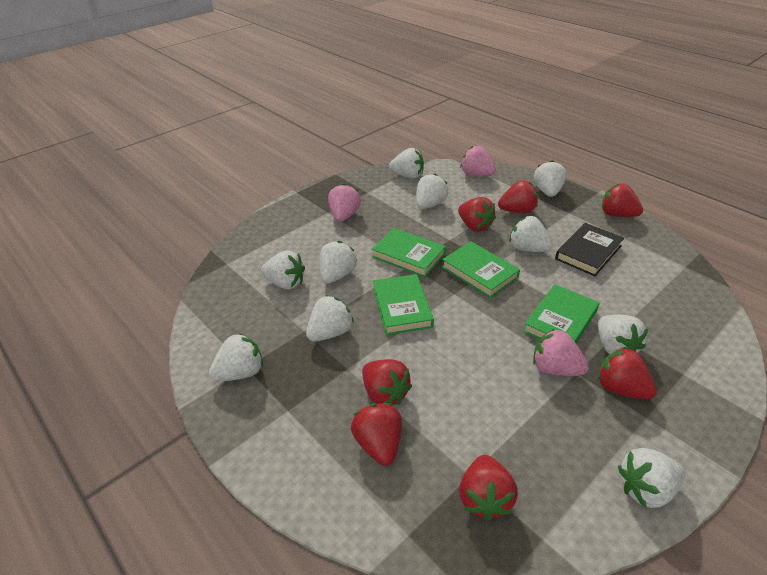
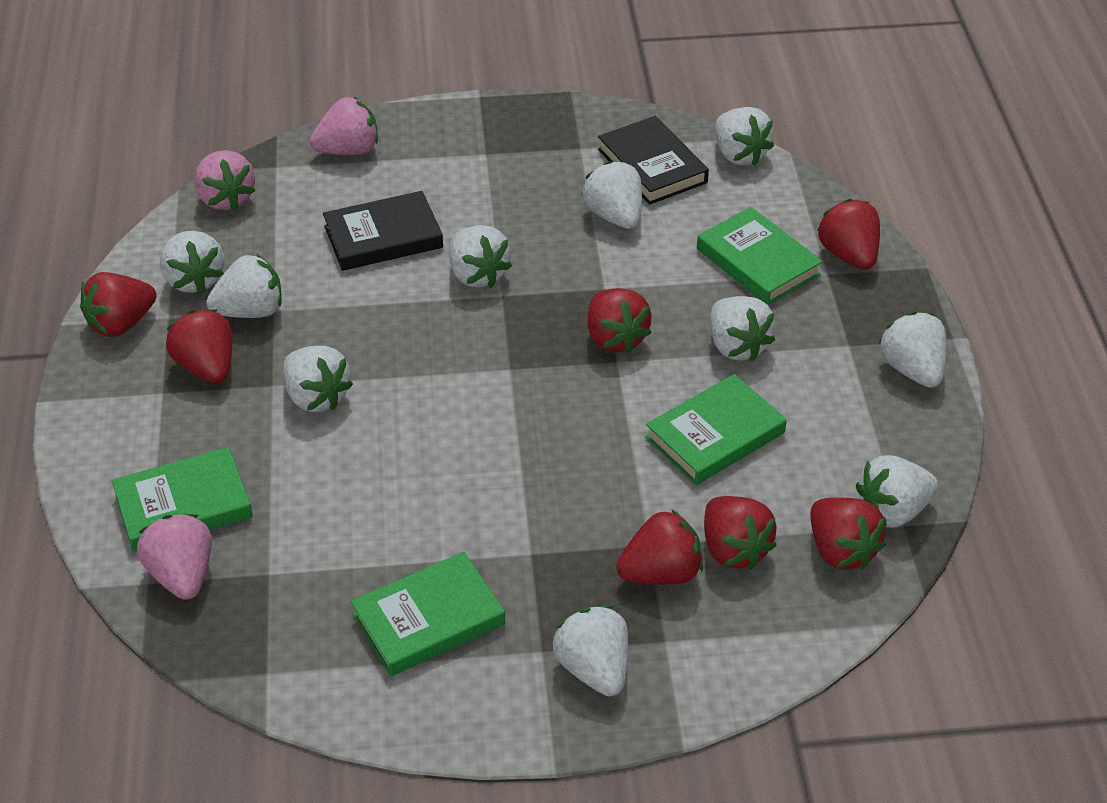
black book: 1 -> 2

